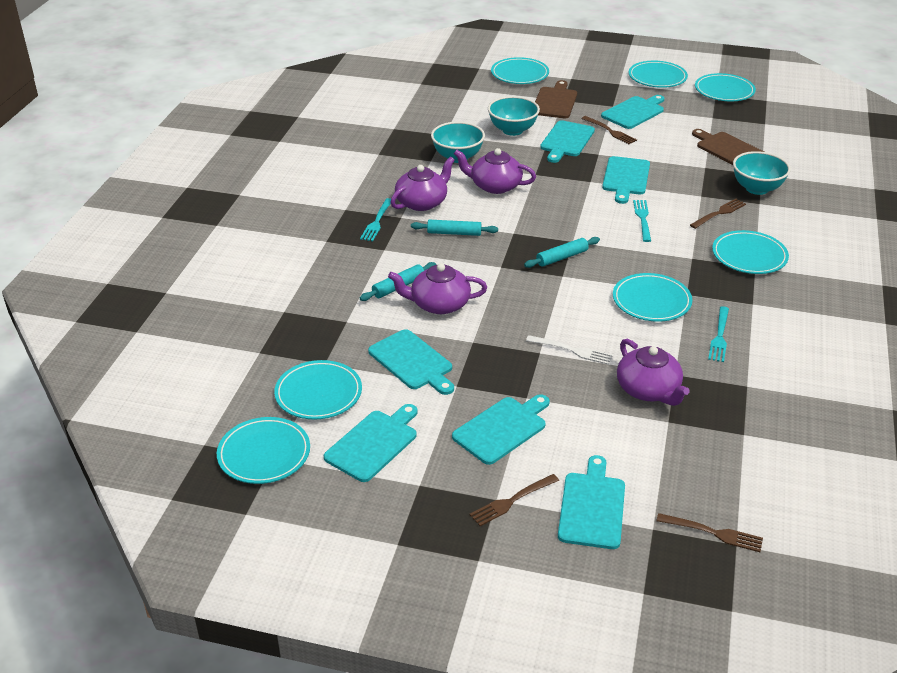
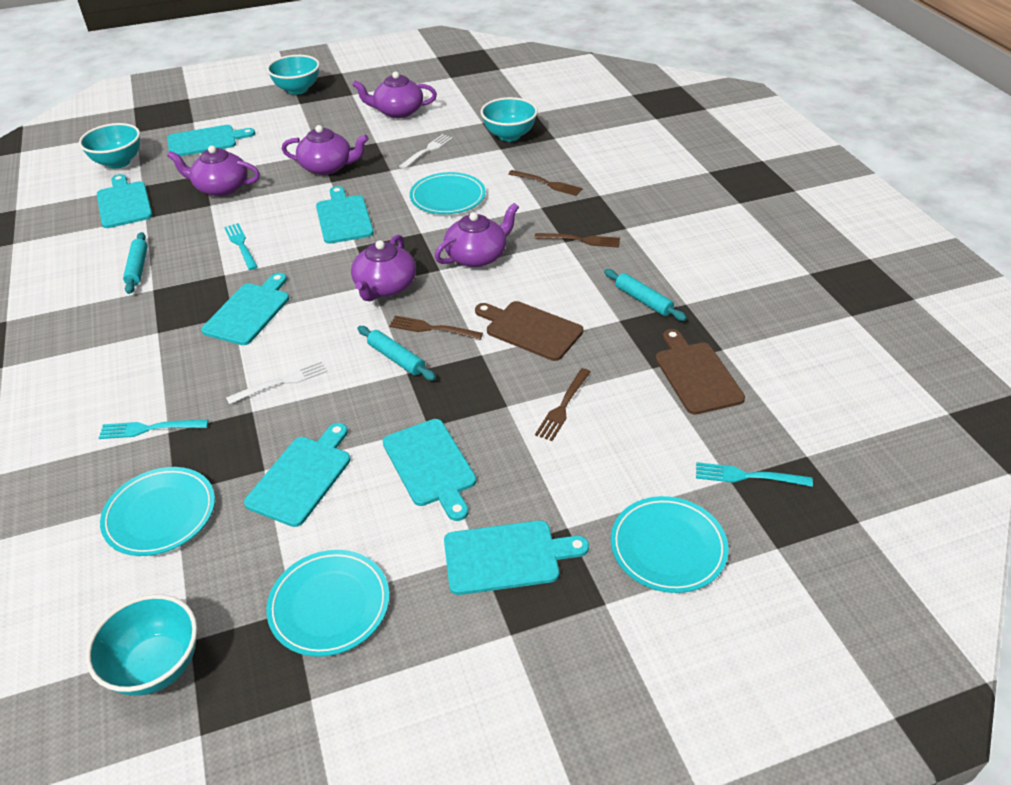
purple teapot: 4 -> 5
turquoise bowl: 3 -> 4
turquoise plate: 7 -> 4
white fork: 1 -> 2

